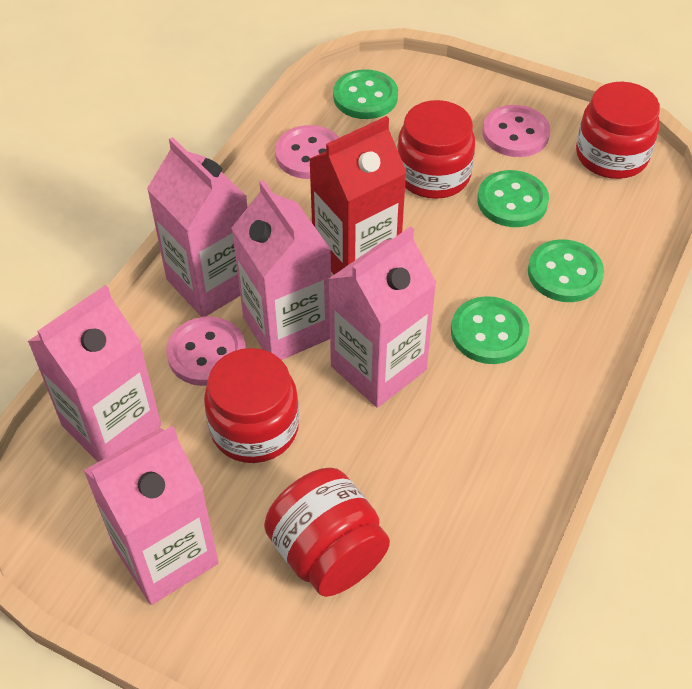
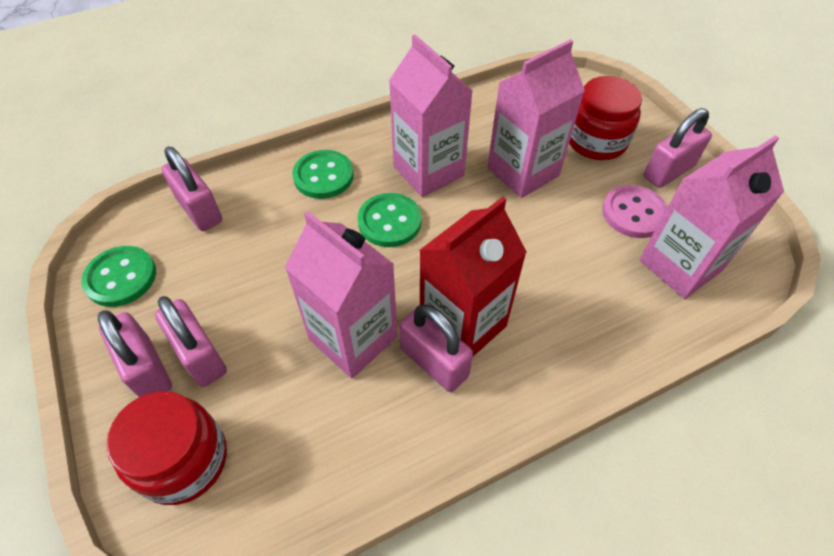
green button: 4 -> 3
pink button: 3 -> 1
pink carton: 5 -> 4
pink padlock: 0 -> 5
red jar: 4 -> 2

